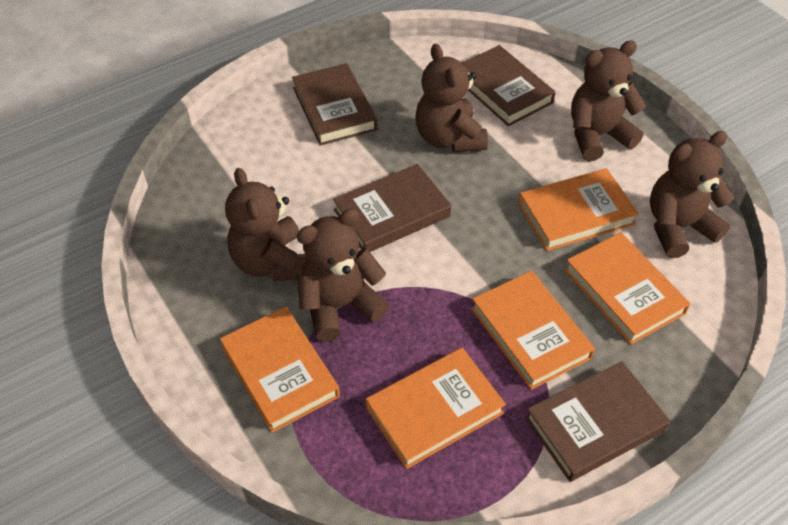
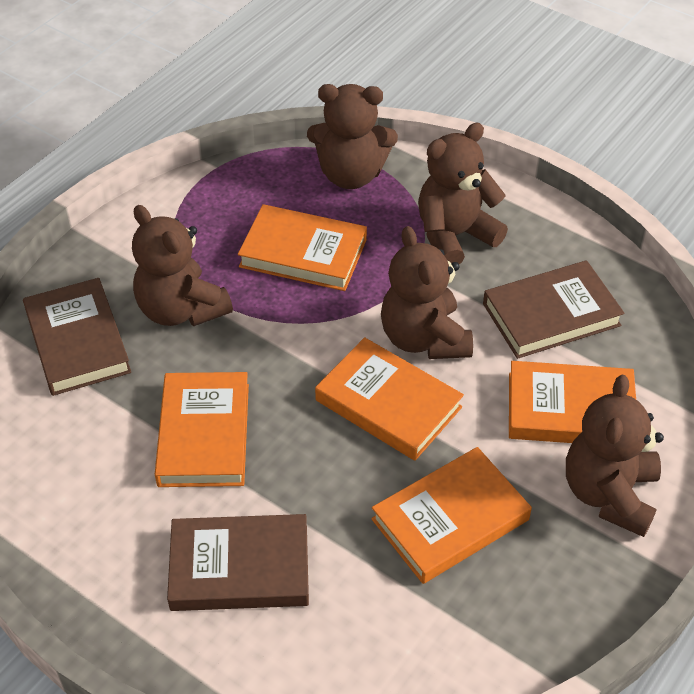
brown book: 4 -> 3

